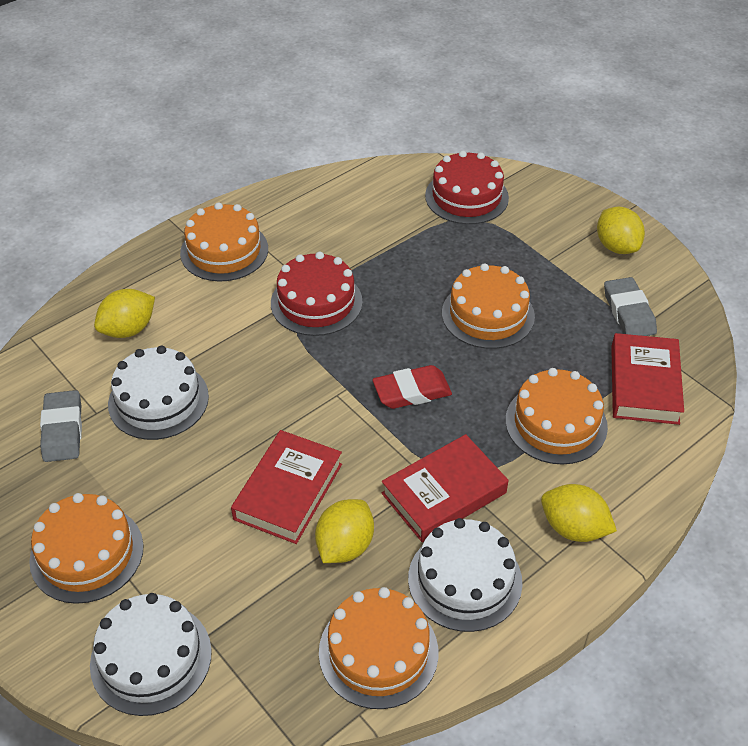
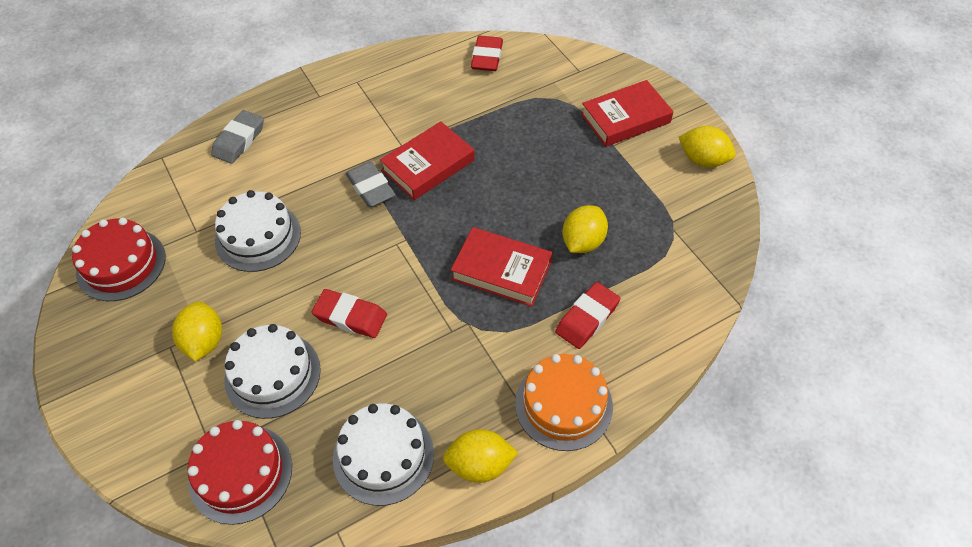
orange cake: 5 -> 1
red eraser: 1 -> 3

